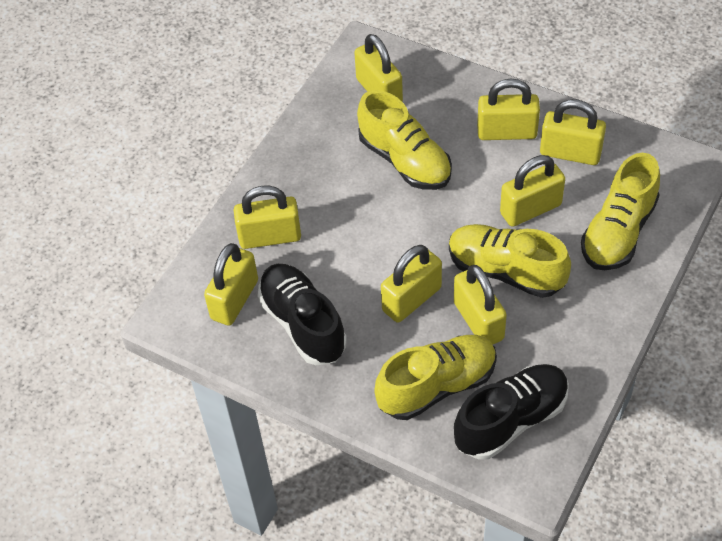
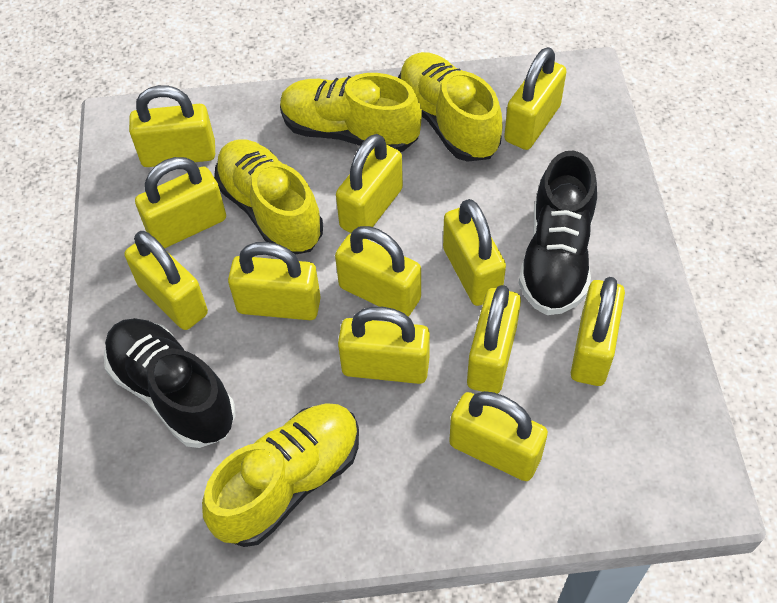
yellow padlock: 8 -> 12

